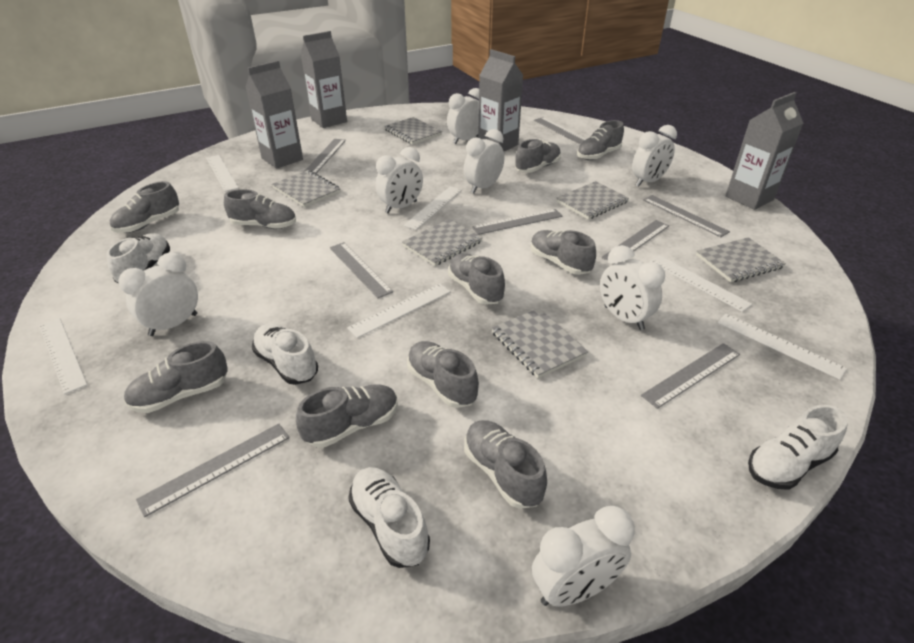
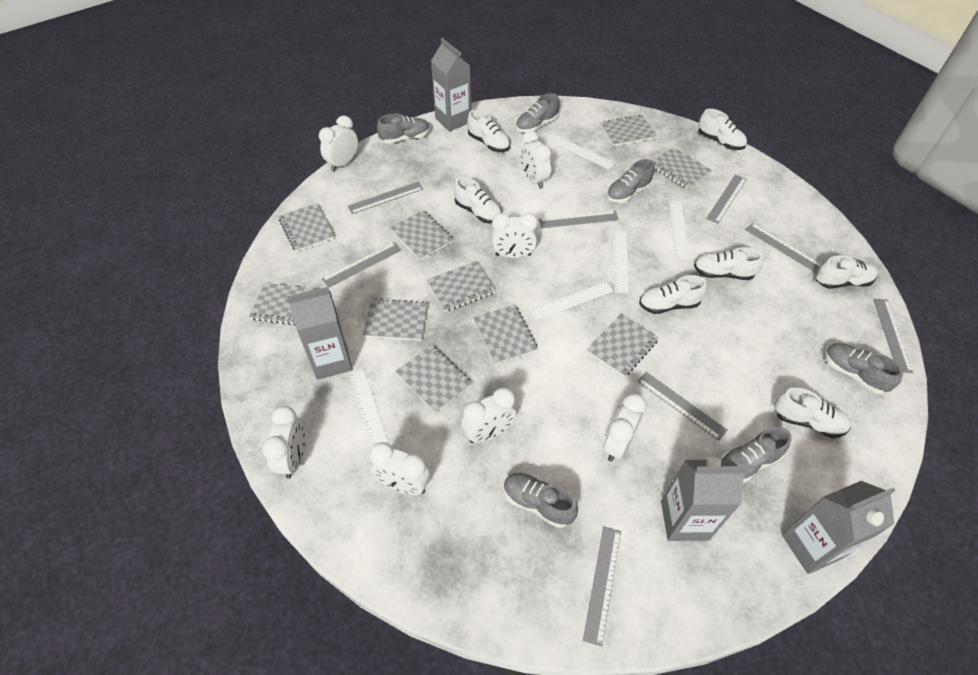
grey notebook: 6 -> 10
grey shoe: 10 -> 6
white ruler: 6 -> 5
white shoe: 4 -> 7

